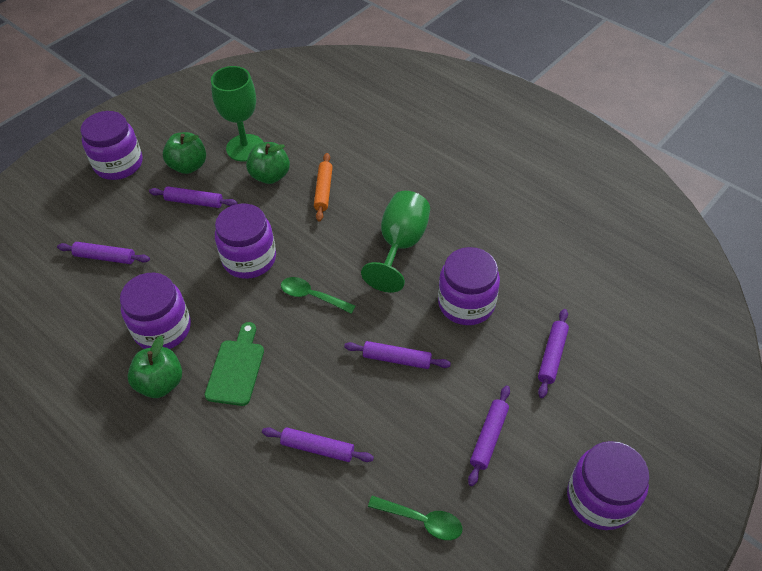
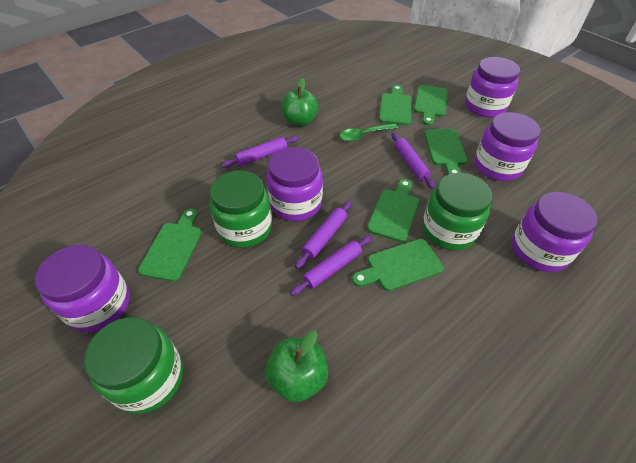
green apple: 3 -> 2
green cutting board: 1 -> 6
green goblet: 2 -> 0
green jar: 0 -> 3
green spoon: 2 -> 1
orange rolling pin: 1 -> 0
purple rolling pin: 6 -> 4

